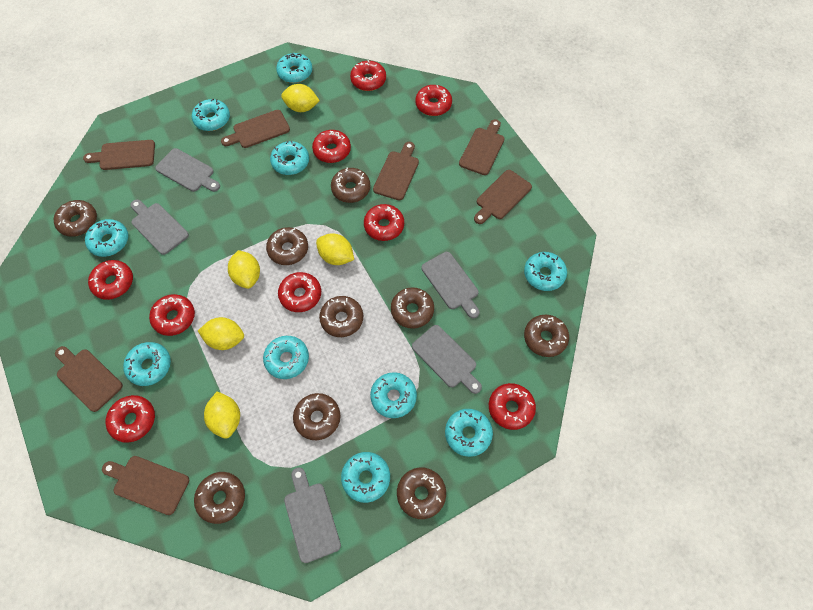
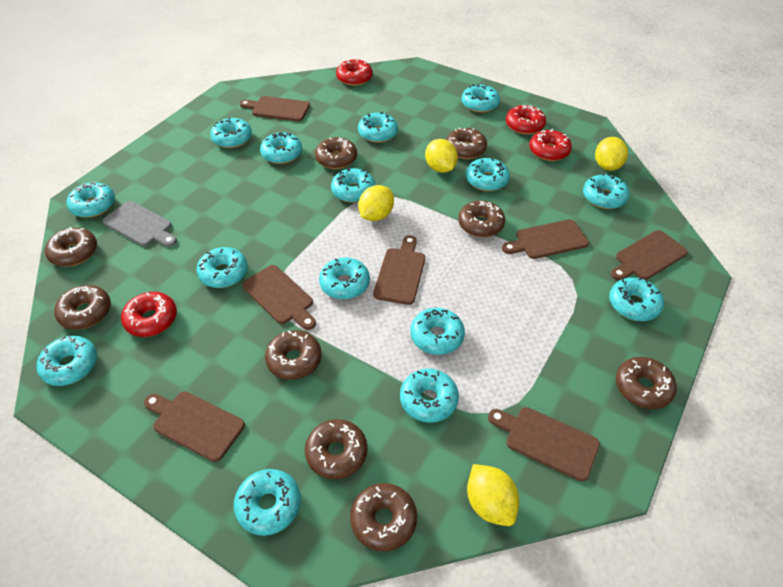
grey cutting board: 5 -> 1
red donut: 9 -> 4
turquoise donut: 10 -> 15
yellow lemon: 5 -> 4

